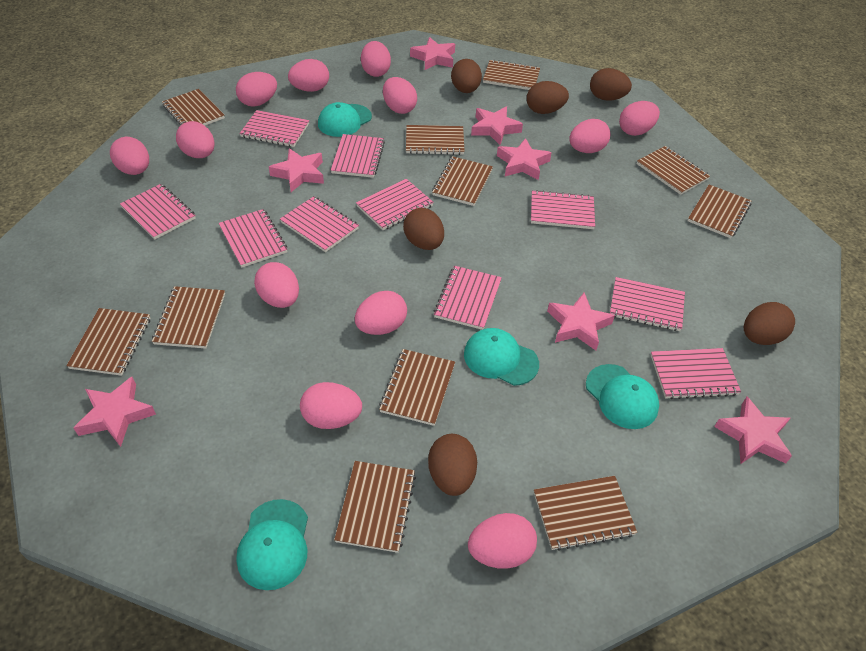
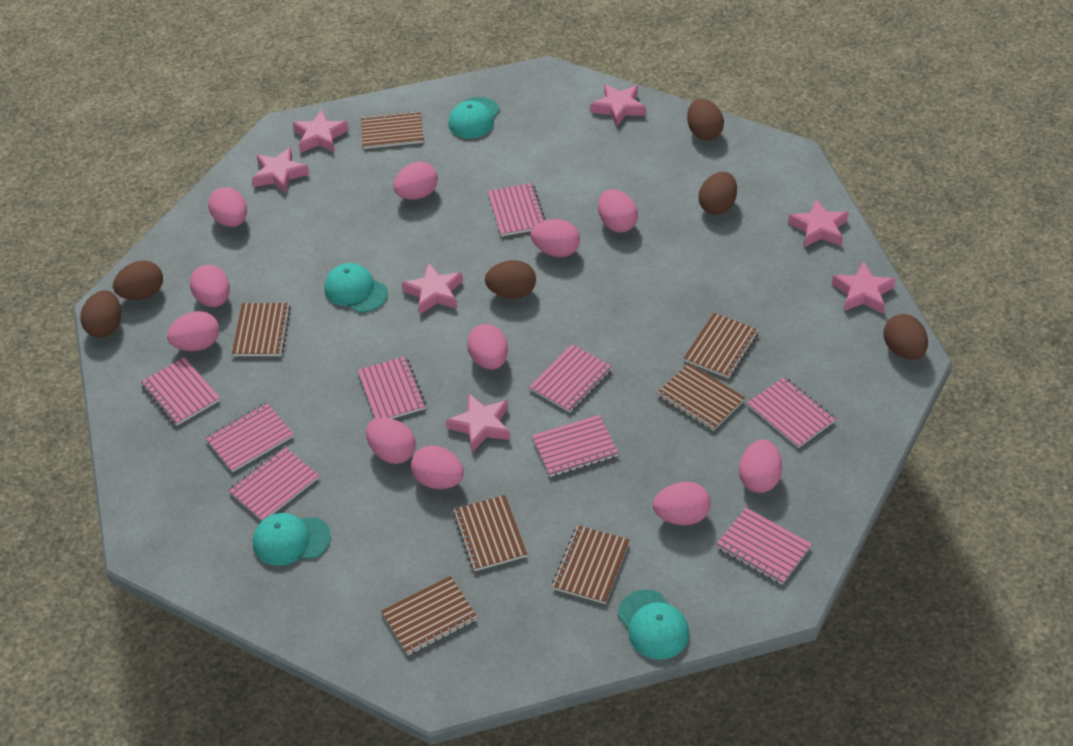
brown notebook: 11 -> 7
pink egg: 12 -> 11
pink notebook: 10 -> 9

